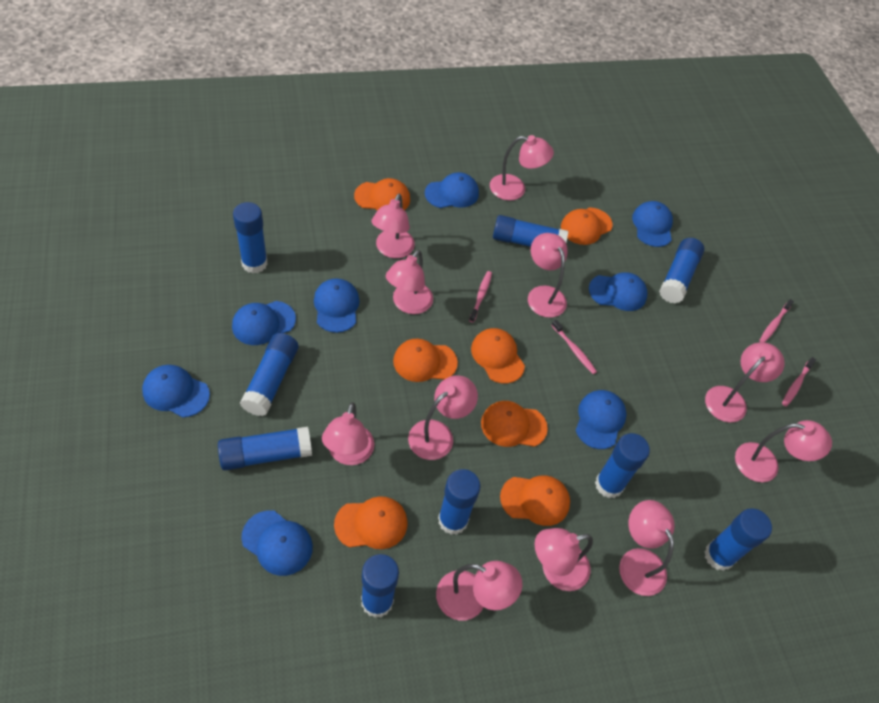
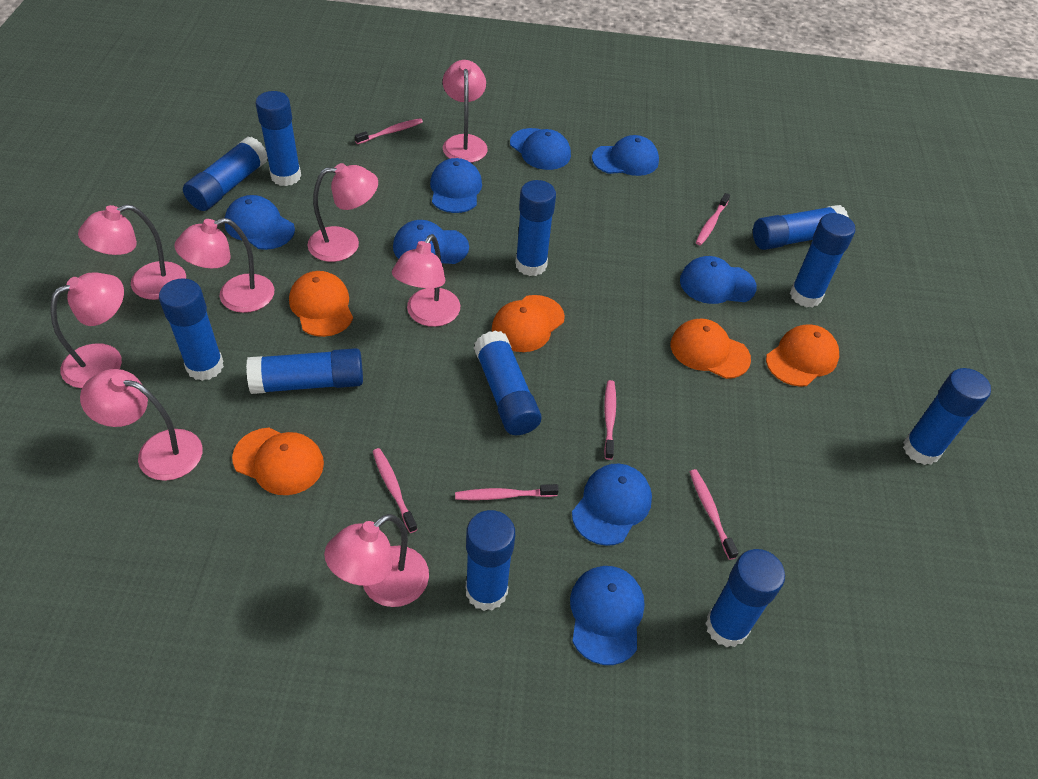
blue glue stick: 9 -> 11
orange cap: 7 -> 5
pink lamp: 11 -> 8
pink toothbrush: 4 -> 6

